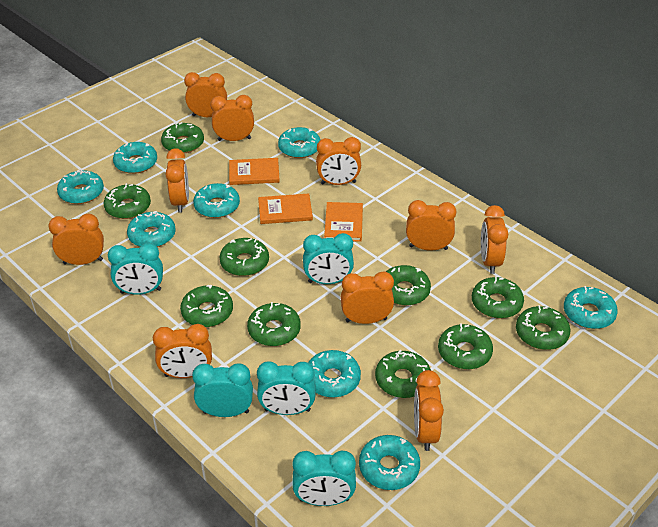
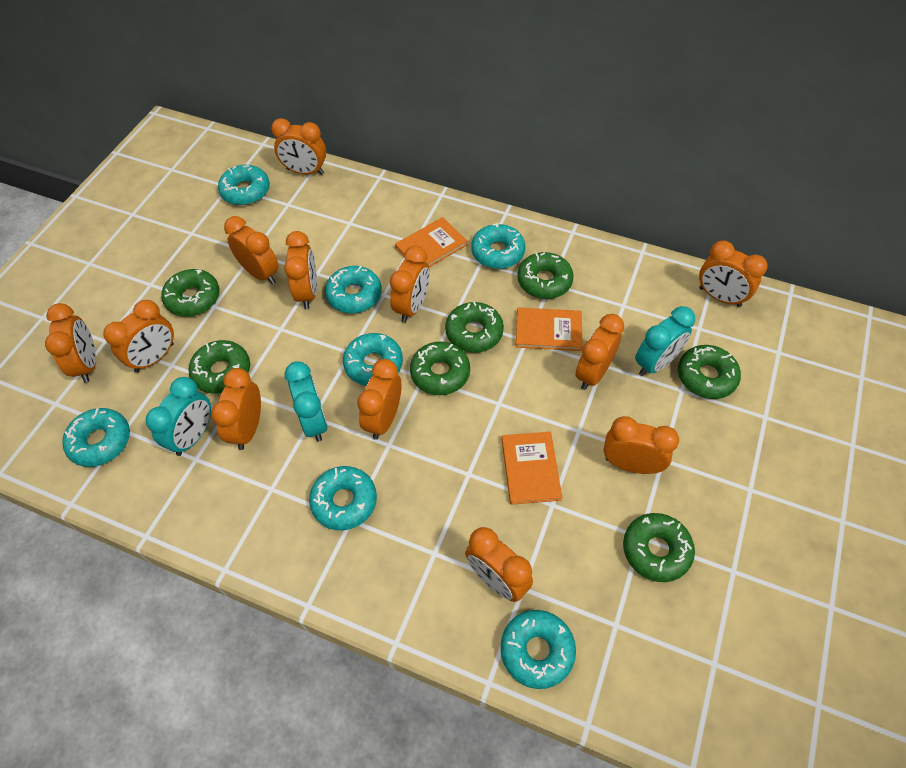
green donut: 10 -> 7
orange clock: 10 -> 12
turquoise clock: 5 -> 3
turquoise donut: 8 -> 7

